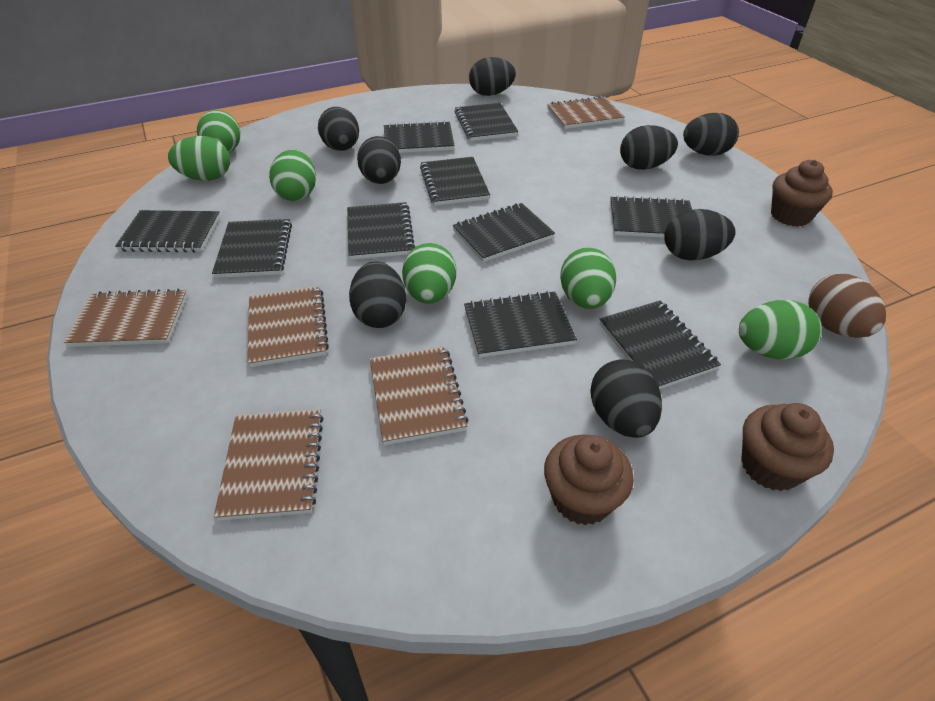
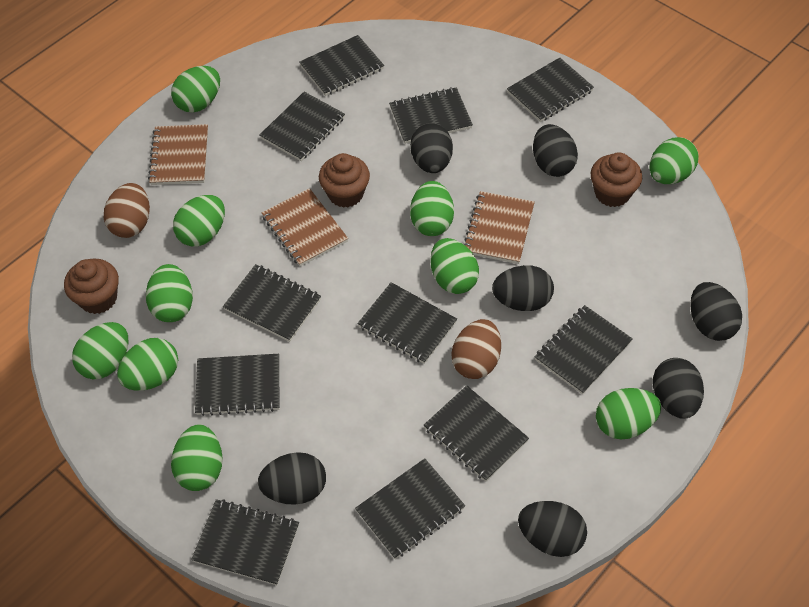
black egg: 8 -> 7
black notebook: 10 -> 11
brown egg: 1 -> 2
brown notebook: 5 -> 3
green egg: 6 -> 10

